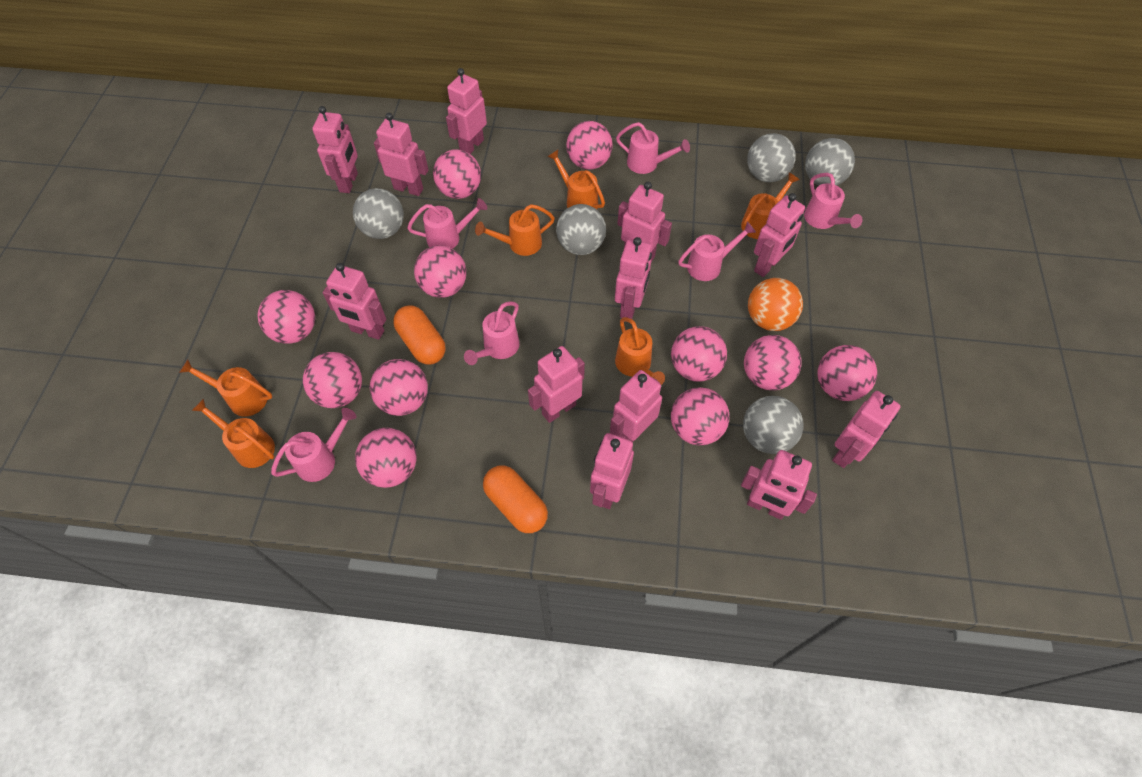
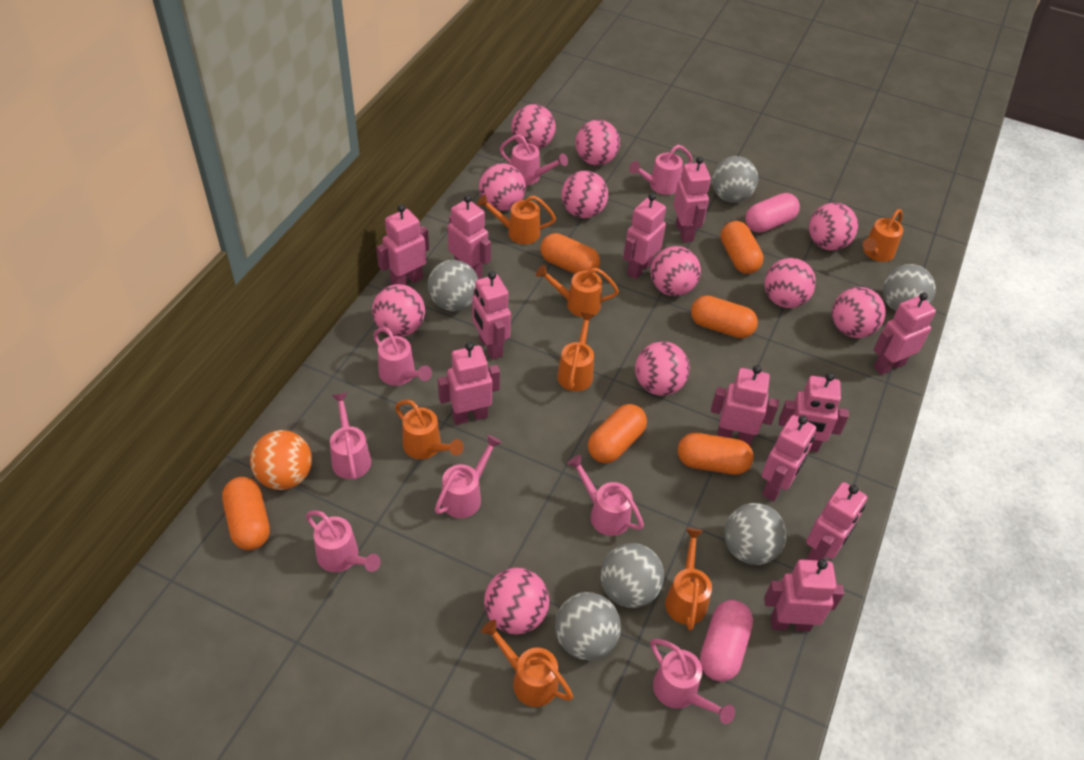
grey ball: 5 -> 6
orange capsule: 2 -> 6
orange watering can: 6 -> 7
pink capsule: 0 -> 2
pink watering can: 6 -> 8

